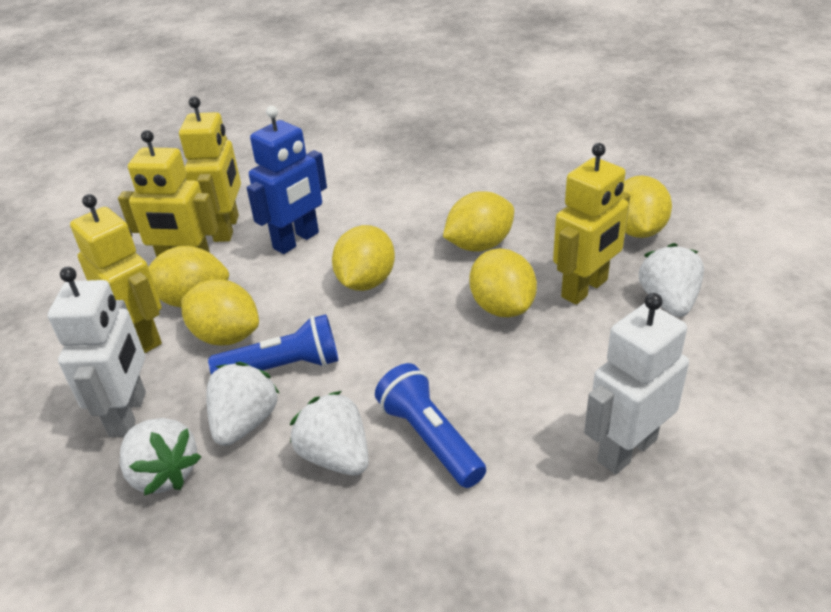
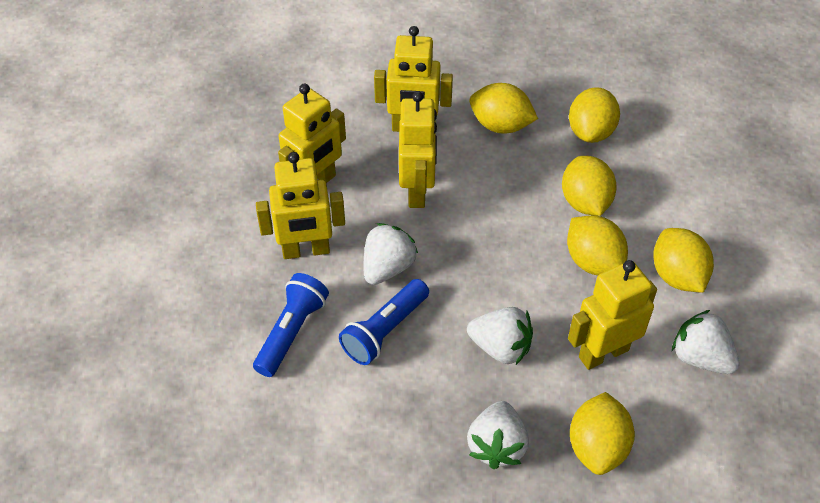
blue robot: 1 -> 0
white robot: 2 -> 0
yellow robot: 4 -> 5

